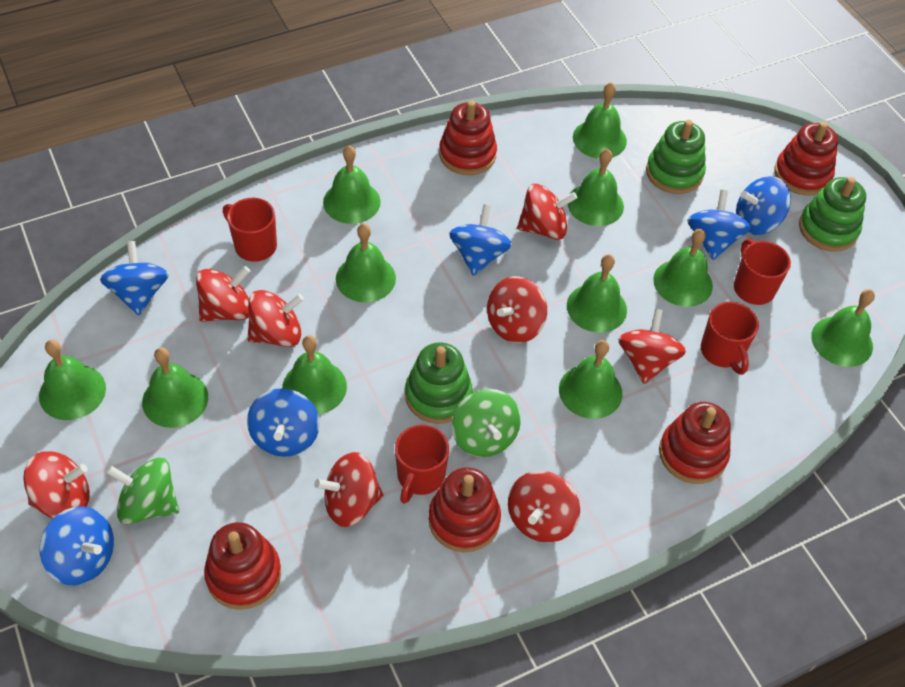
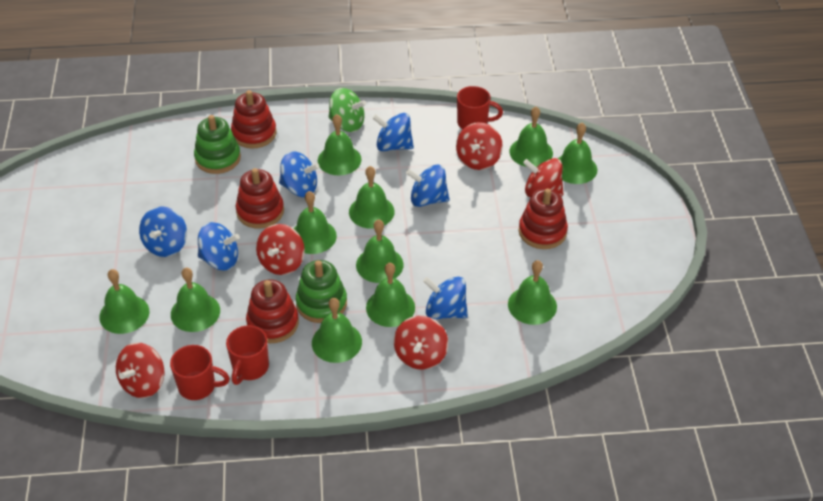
green spinning top: 2 -> 1
green stacking toy: 3 -> 2
red mug: 4 -> 3
red spinning top: 8 -> 5
red stacking toy: 5 -> 4

